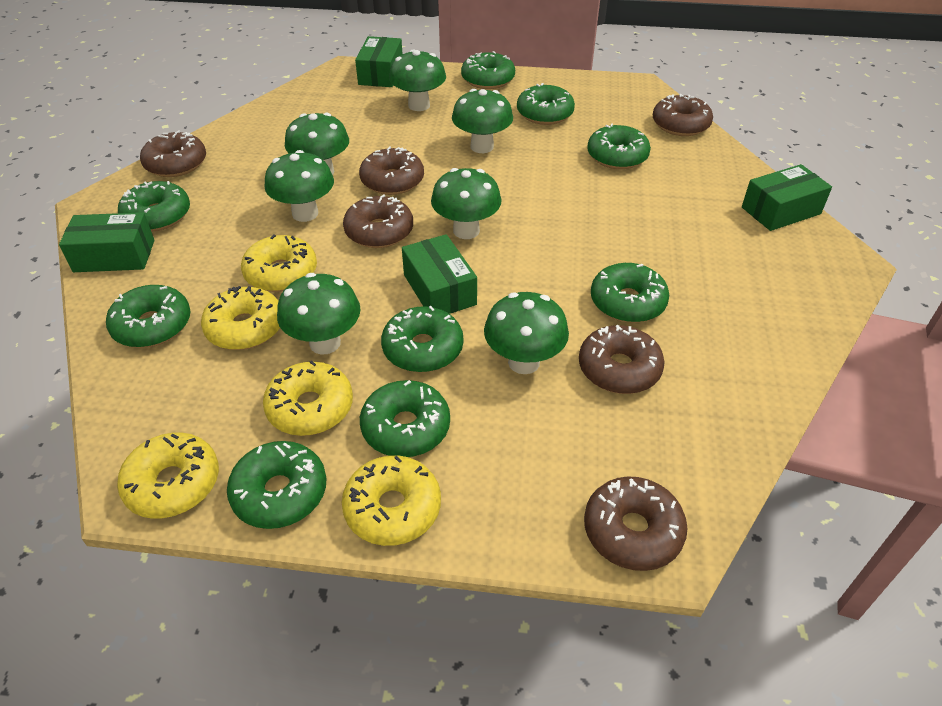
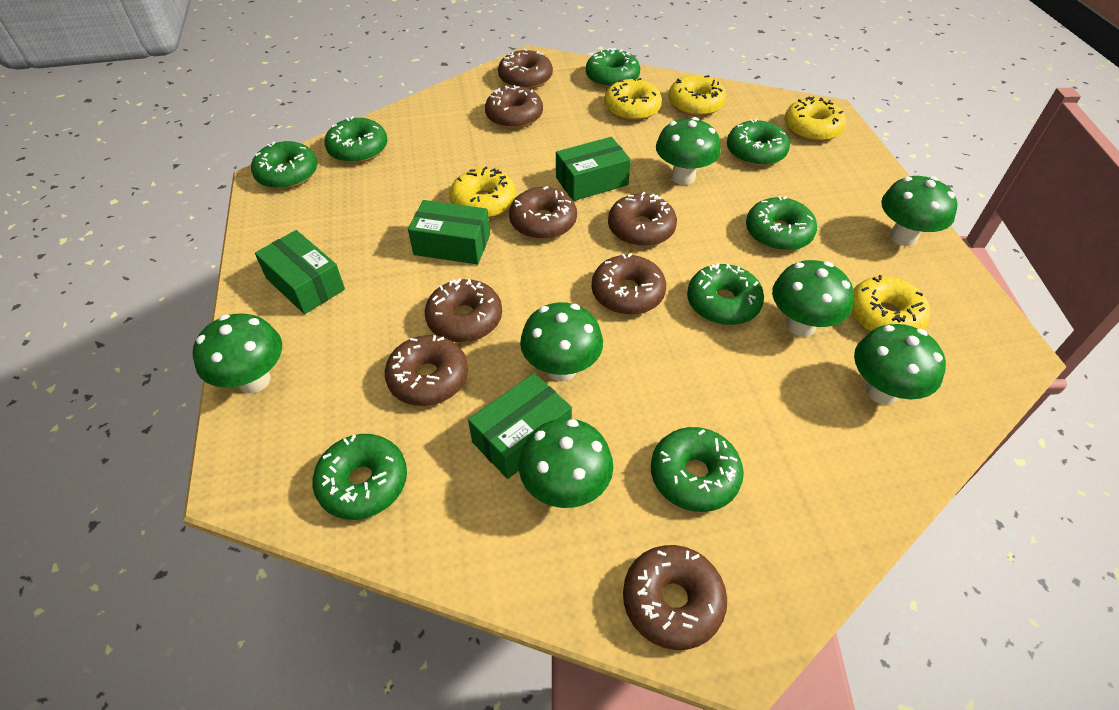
brown donut: 6 -> 8
green donut: 9 -> 8

